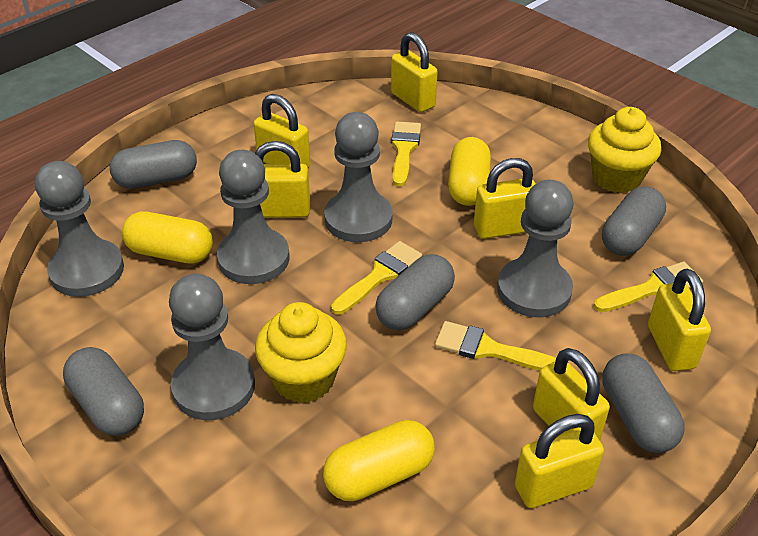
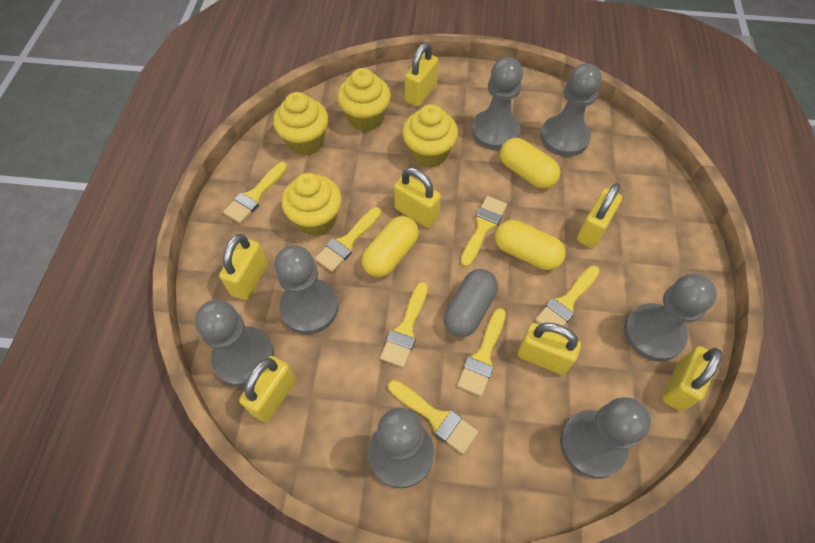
grey capsule: 5 -> 1
grey pawn: 5 -> 7
yellow brush: 4 -> 7
yellow cupcake: 2 -> 4

